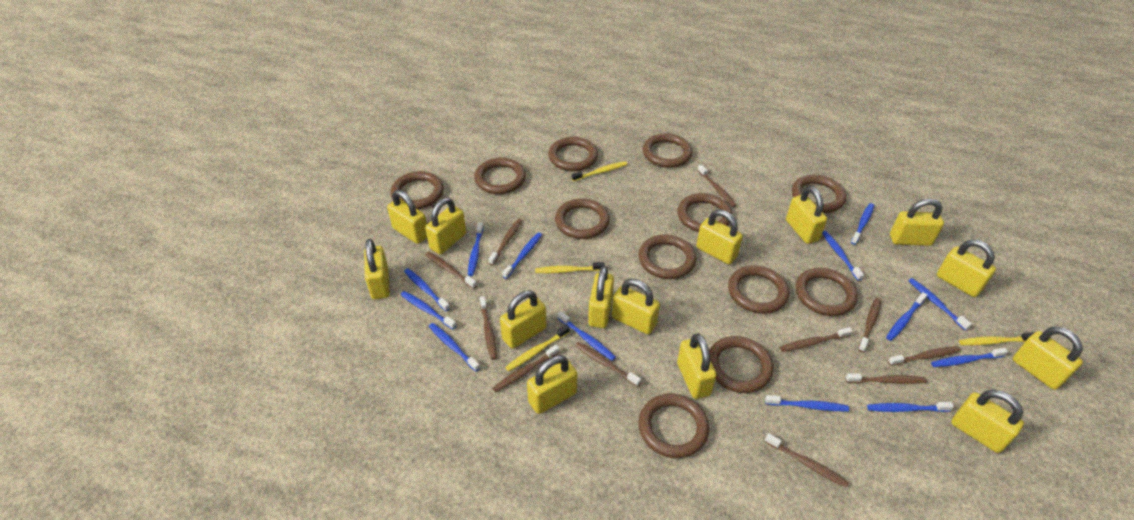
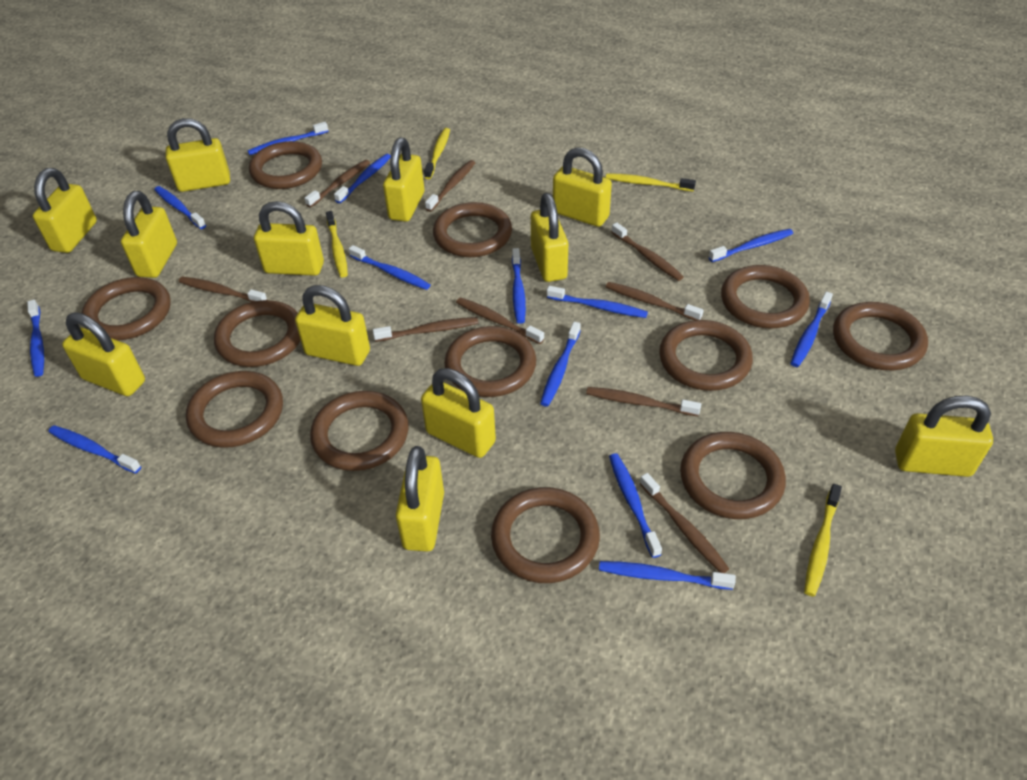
brown toothbrush: 11 -> 9
yellow padlock: 14 -> 12

